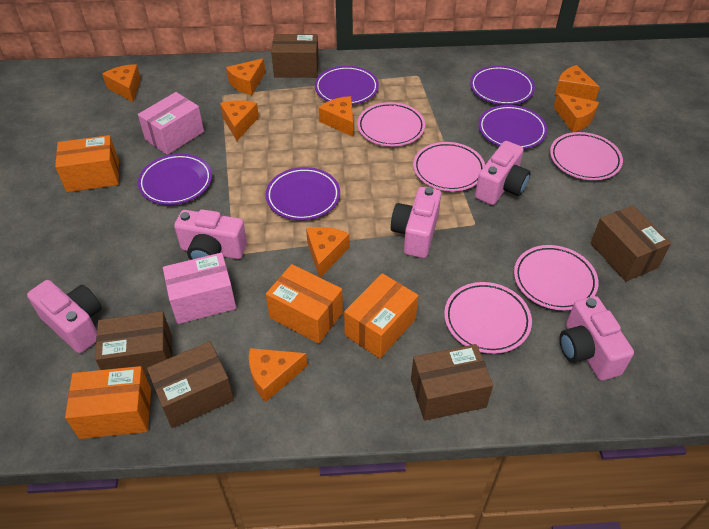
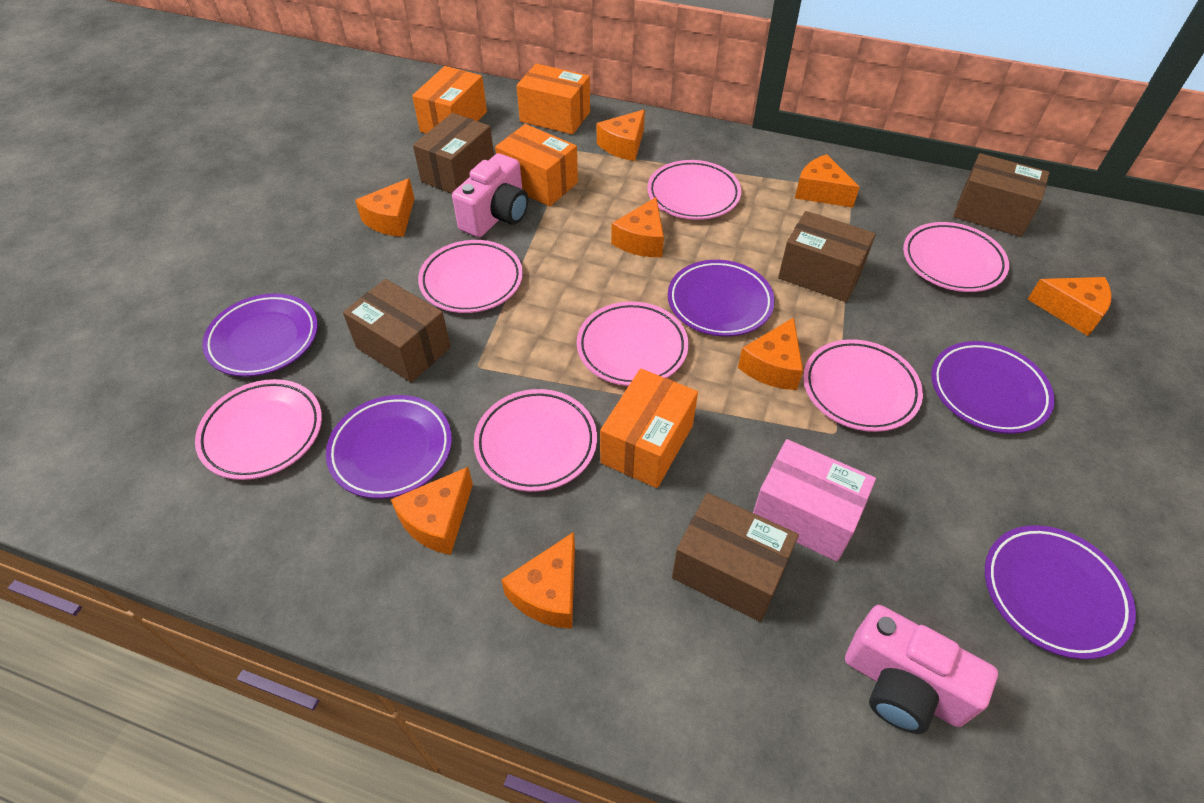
pink box: 2 -> 1
pink camera: 5 -> 2
pink plate: 5 -> 7

